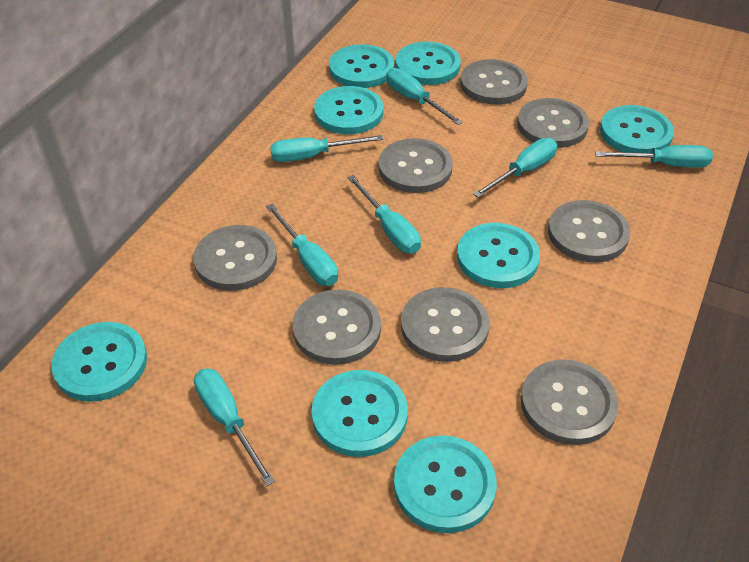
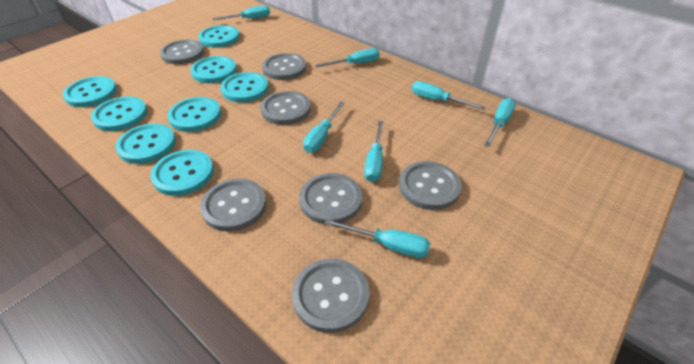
grey button: 8 -> 7

